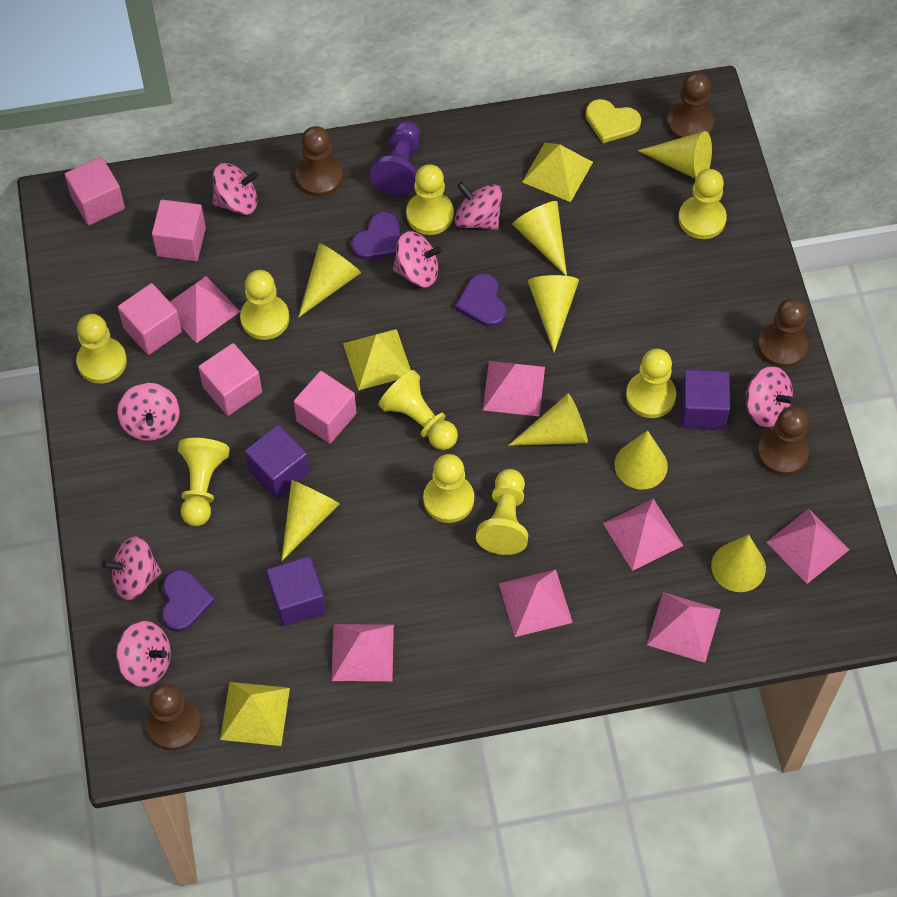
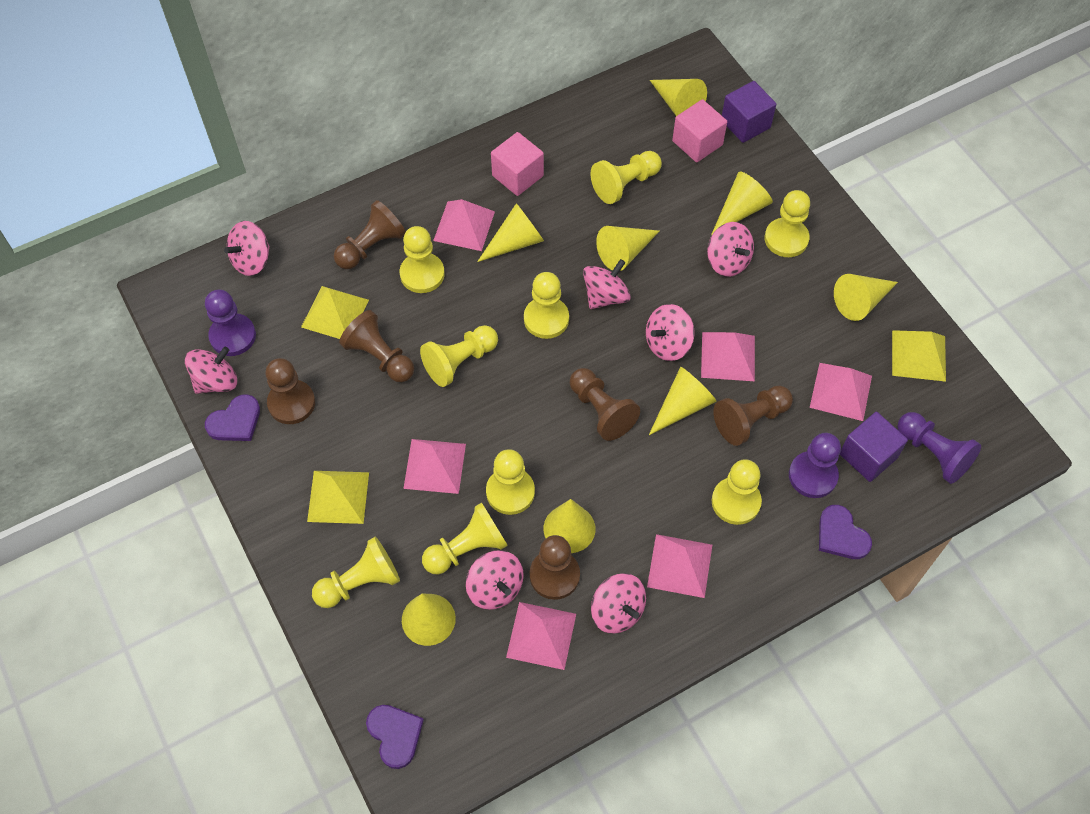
brown pawn: 5 -> 6
pink cube: 5 -> 2
pink pyramid: 7 -> 6
purple cube: 3 -> 2
purple pawn: 1 -> 3
yellow heart: 1 -> 0

